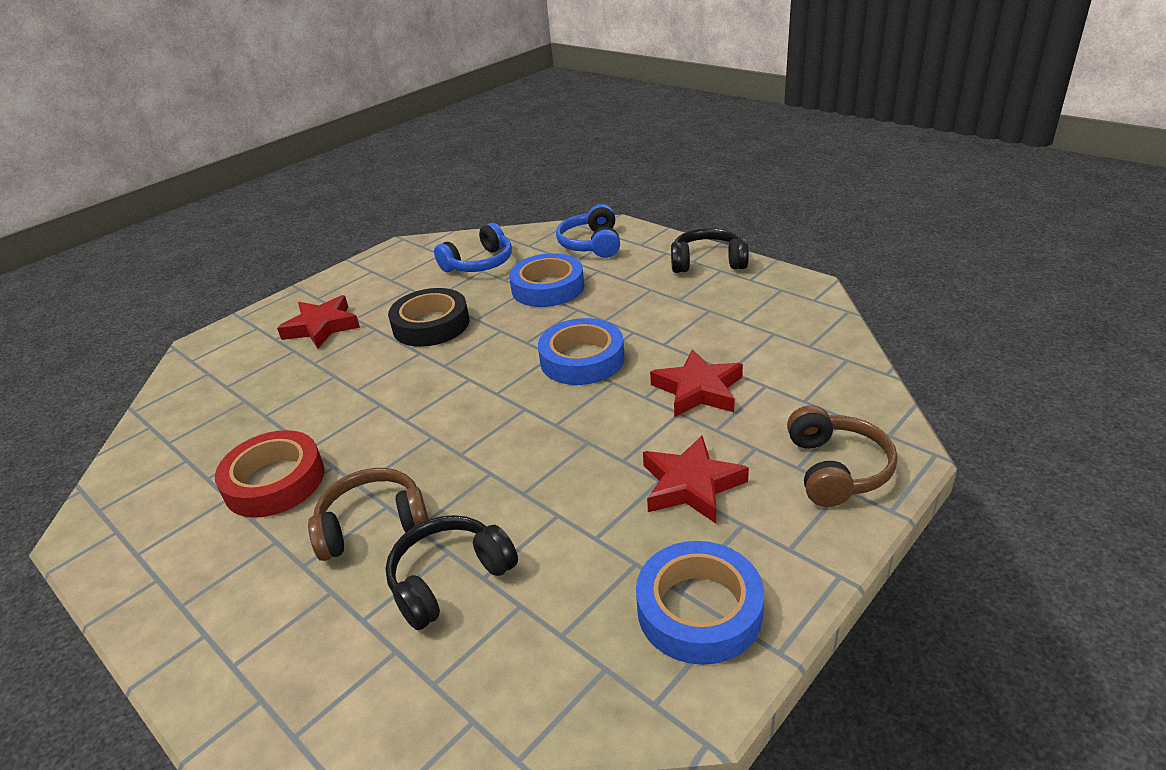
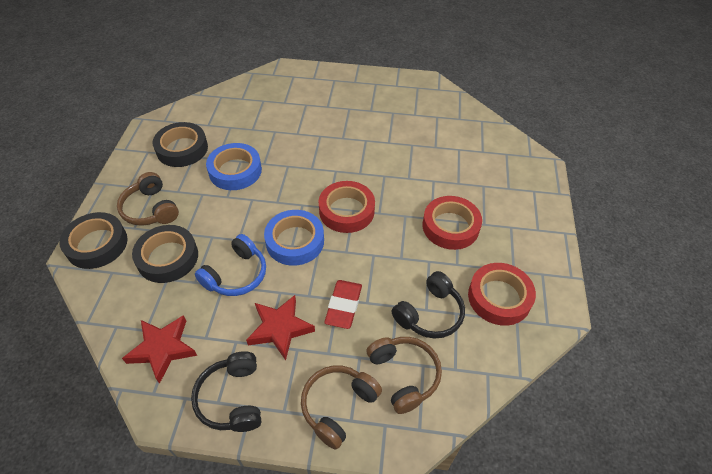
black tape: 1 -> 3
blue headphones: 2 -> 1
blue tape: 3 -> 2
brown headphones: 2 -> 3
red eraser: 0 -> 1
red star: 3 -> 2
red tape: 1 -> 3

